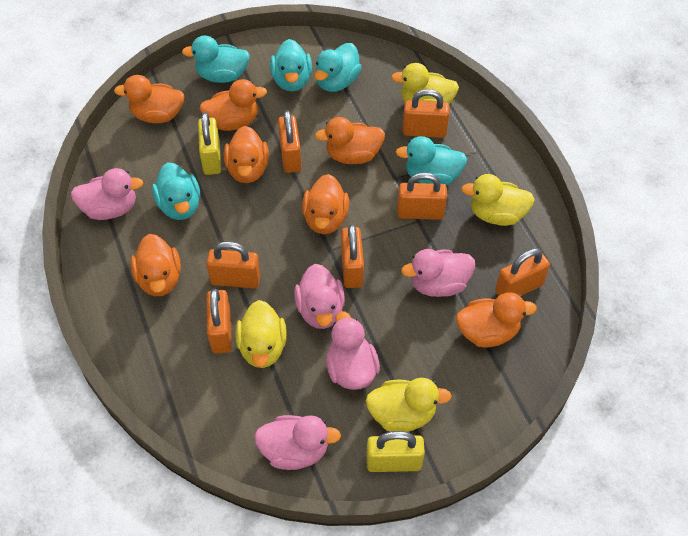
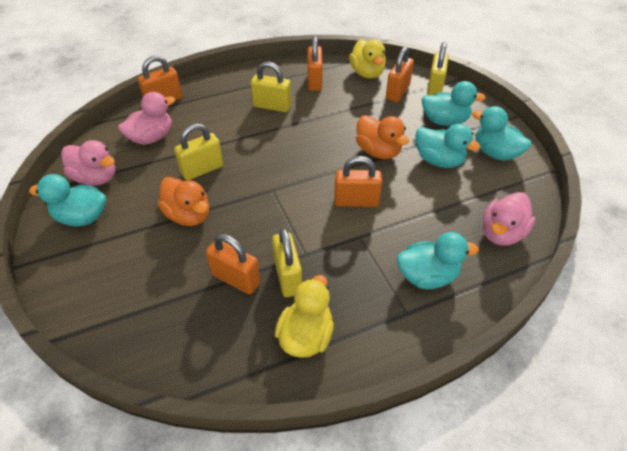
orange duck: 7 -> 2
orange padlock: 7 -> 5
pink duck: 5 -> 3
yellow duck: 4 -> 2
yellow padlock: 2 -> 4

